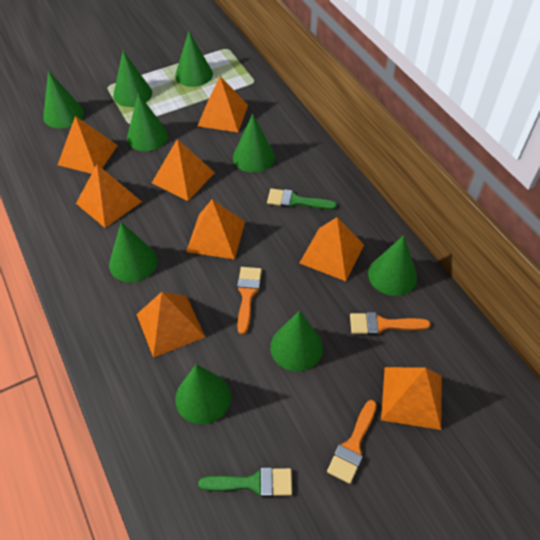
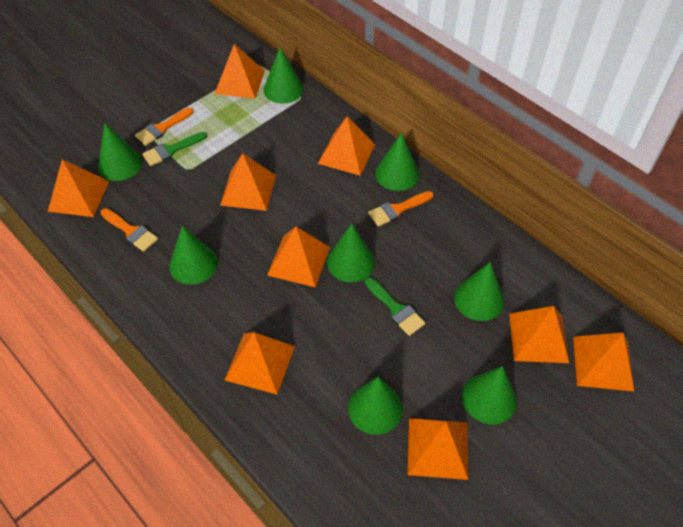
green cone: 9 -> 8
orange pyramid: 8 -> 9

